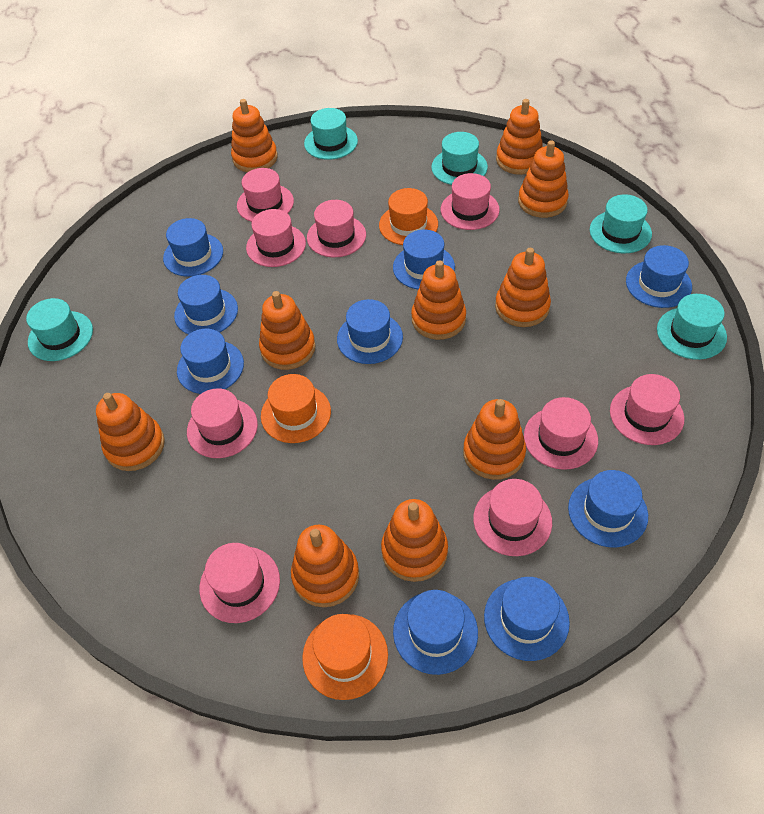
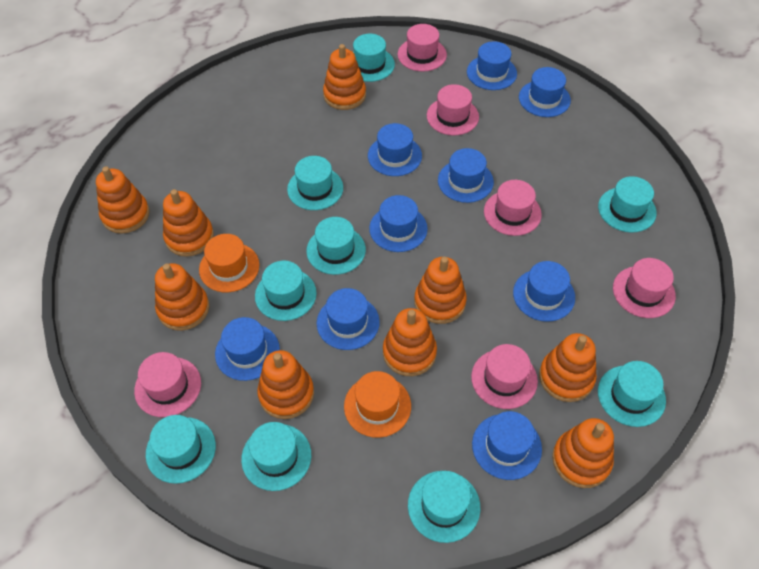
orange hat: 3 -> 2
orange stacking toy: 10 -> 9
pink hat: 9 -> 6
turquoise hat: 5 -> 9

